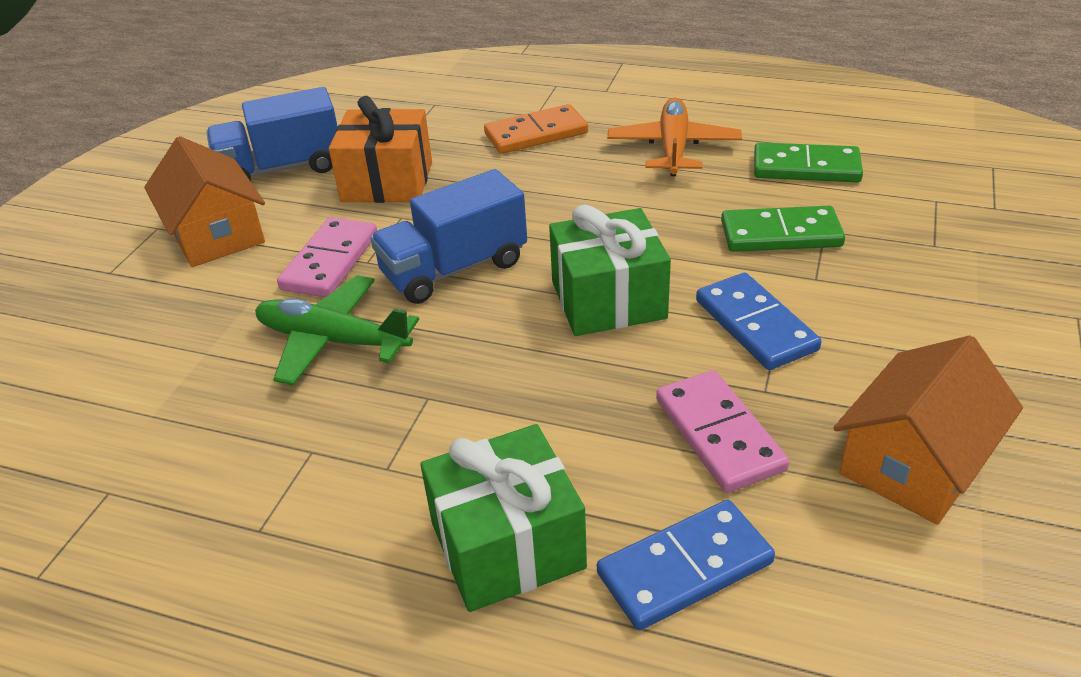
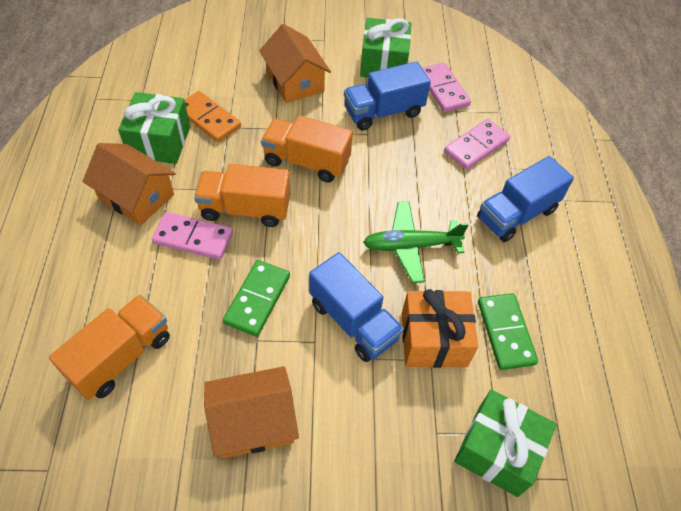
blue domino: 2 -> 0
blue truck: 2 -> 3
green gift: 2 -> 3
orange house: 2 -> 3
orange plane: 1 -> 0
orange truck: 0 -> 3
pink domino: 2 -> 3

